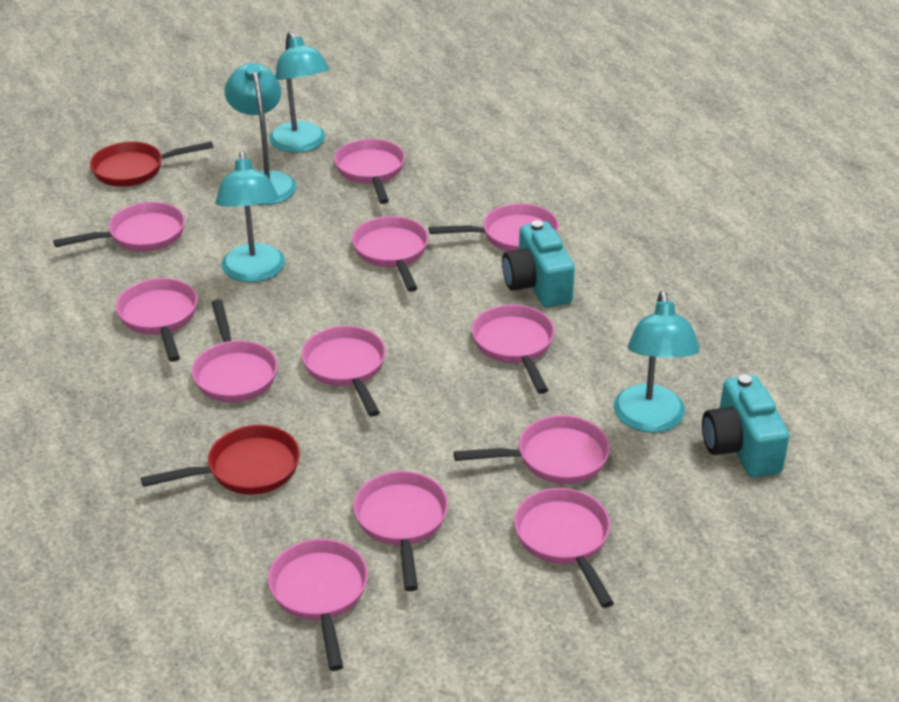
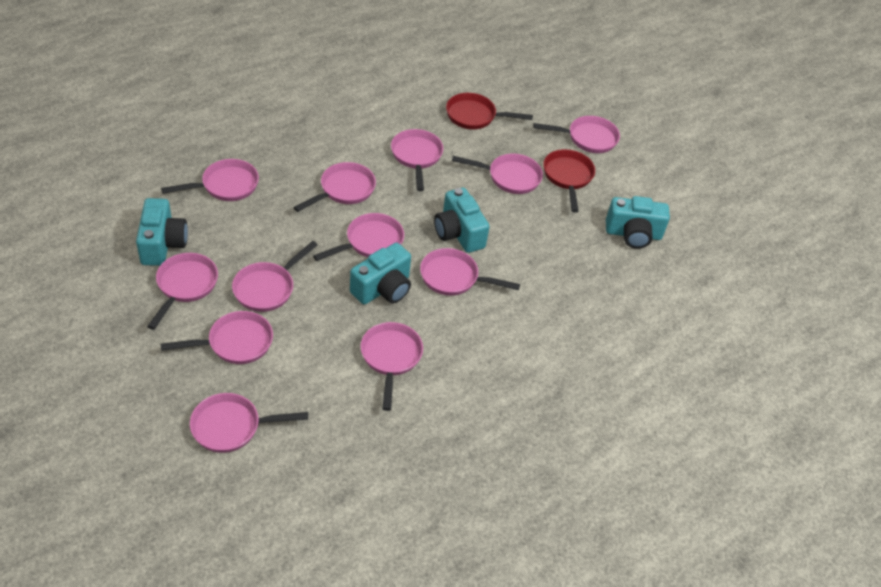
turquoise camera: 2 -> 4
turquoise lamp: 4 -> 0

